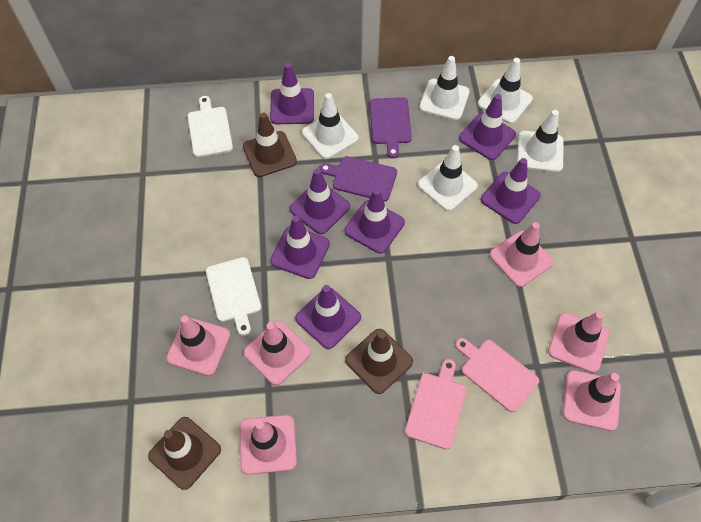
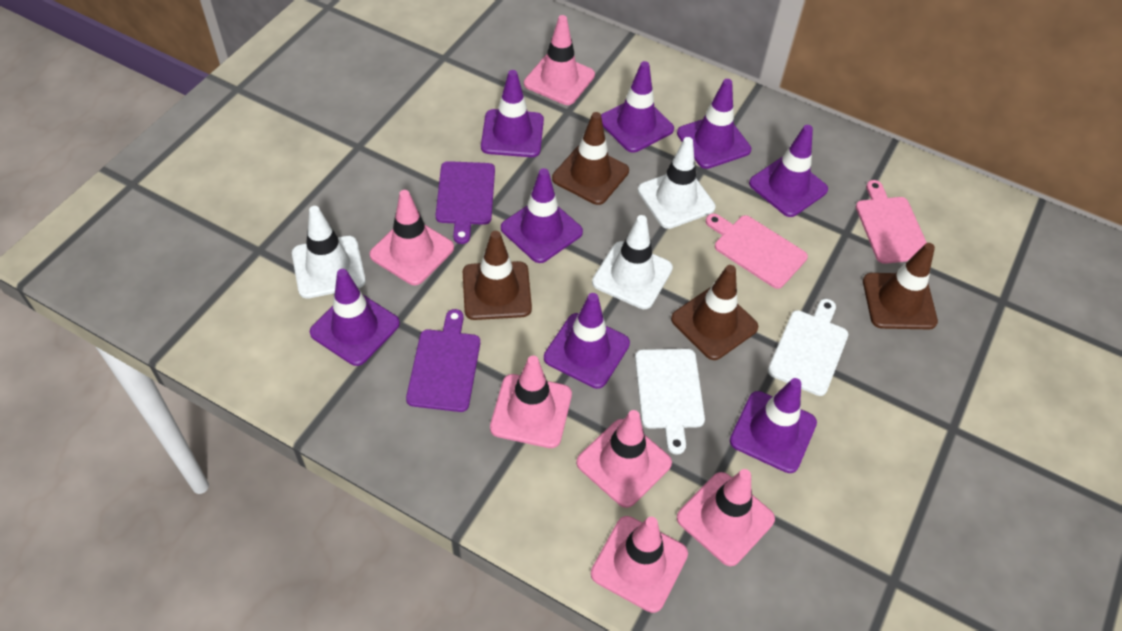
brown traffic cone: 3 -> 4
purple traffic cone: 7 -> 8
white traffic cone: 5 -> 3

